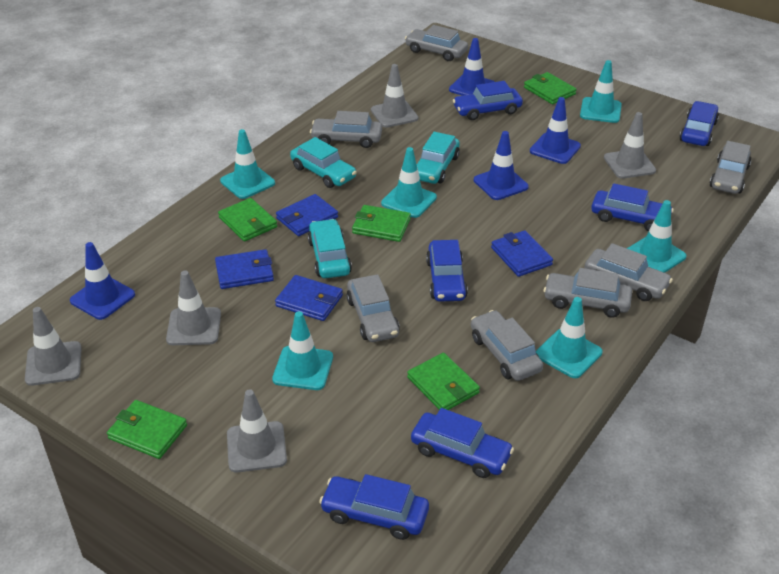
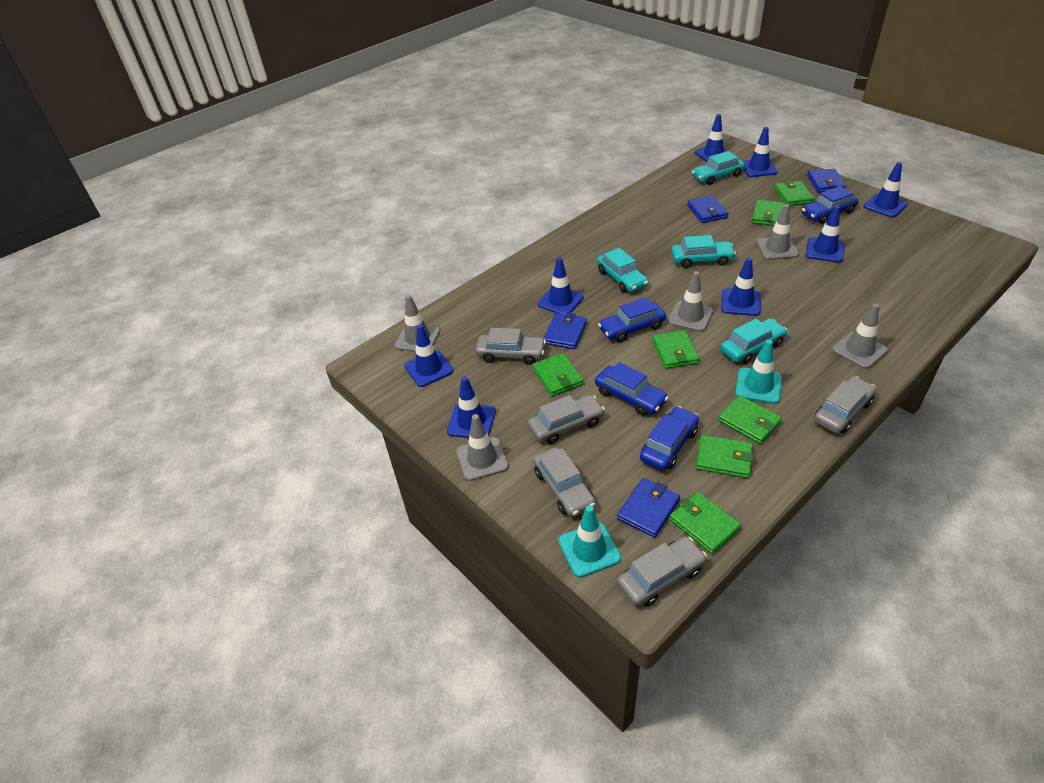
blue car: 6 -> 4
blue traffic cone: 4 -> 8
green wallet: 5 -> 7
grey car: 7 -> 5
turquoise car: 3 -> 4
turquoise traffic cone: 6 -> 2

